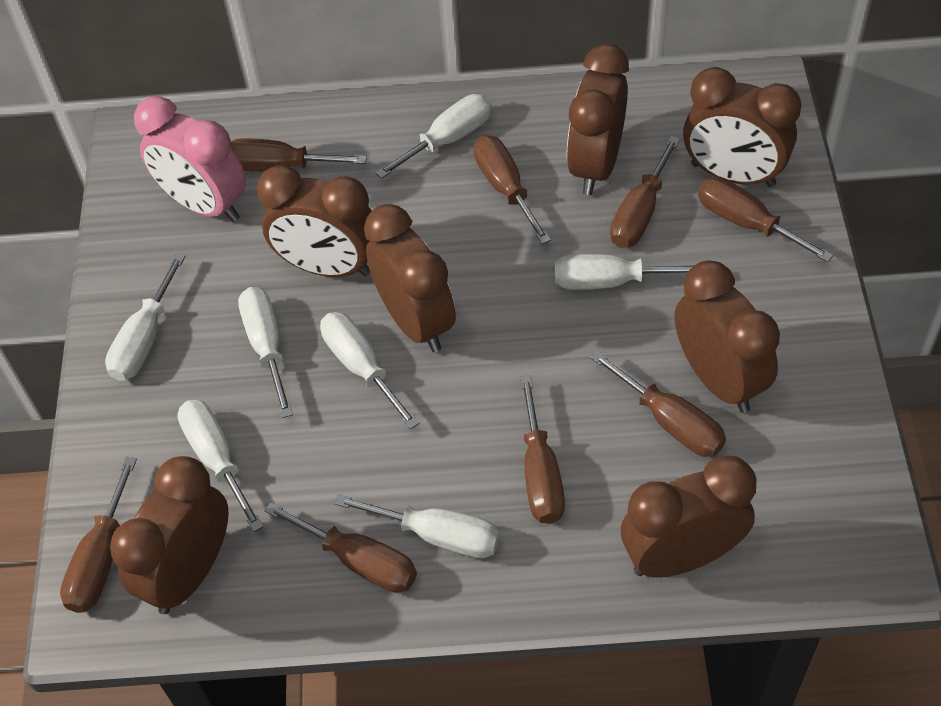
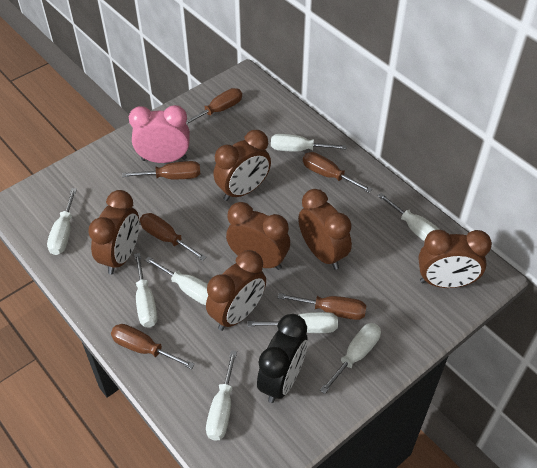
black clock: 0 -> 1
brown clock: 7 -> 6
brown screwdriver: 8 -> 6
white screwdriver: 7 -> 8

